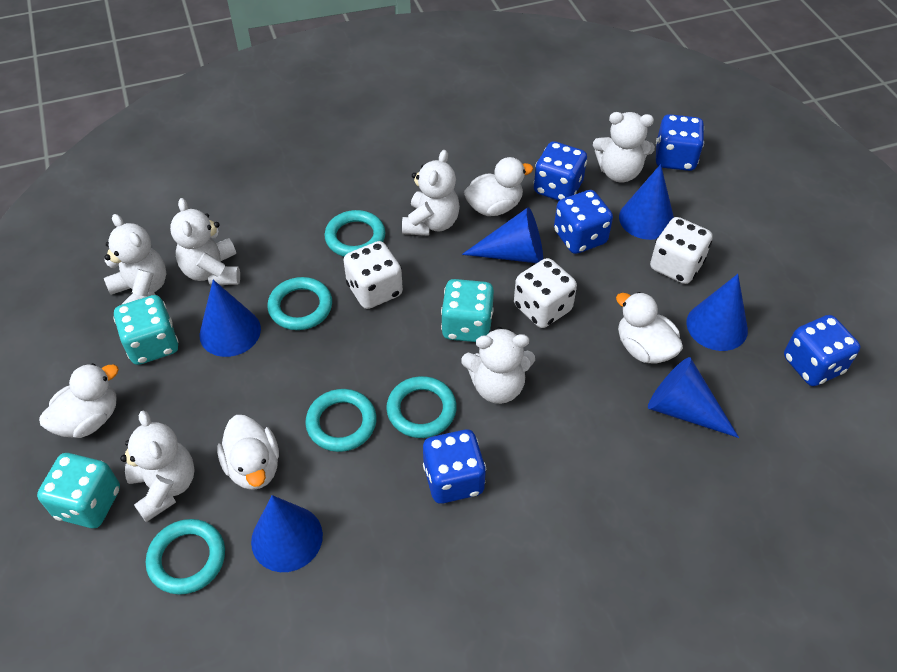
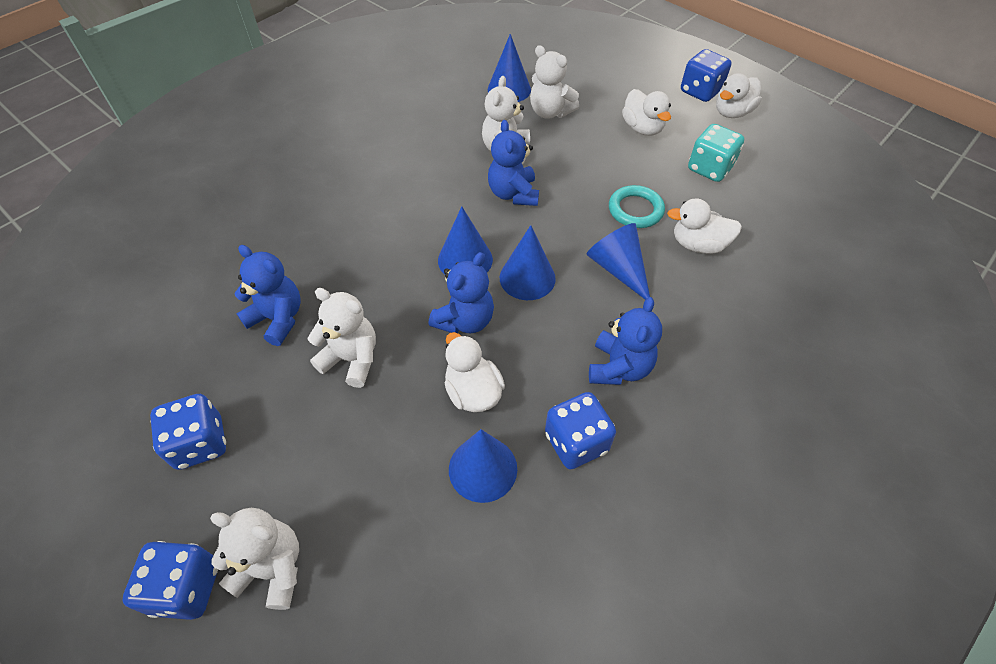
blue cone: 6 -> 5
blue dice: 5 -> 4
blue teddy bear: 0 -> 4
turquoise dice: 3 -> 1
turquoise ring: 5 -> 1
white dice: 3 -> 0
white teddy bear: 6 -> 4

